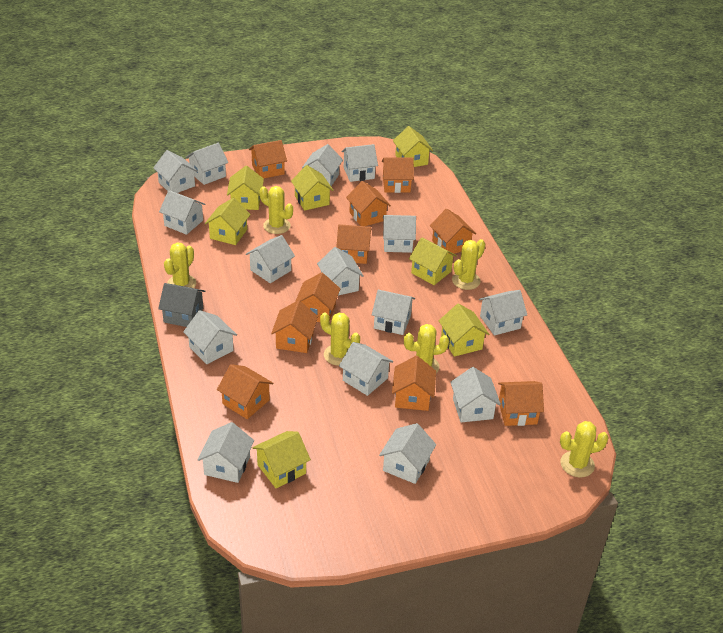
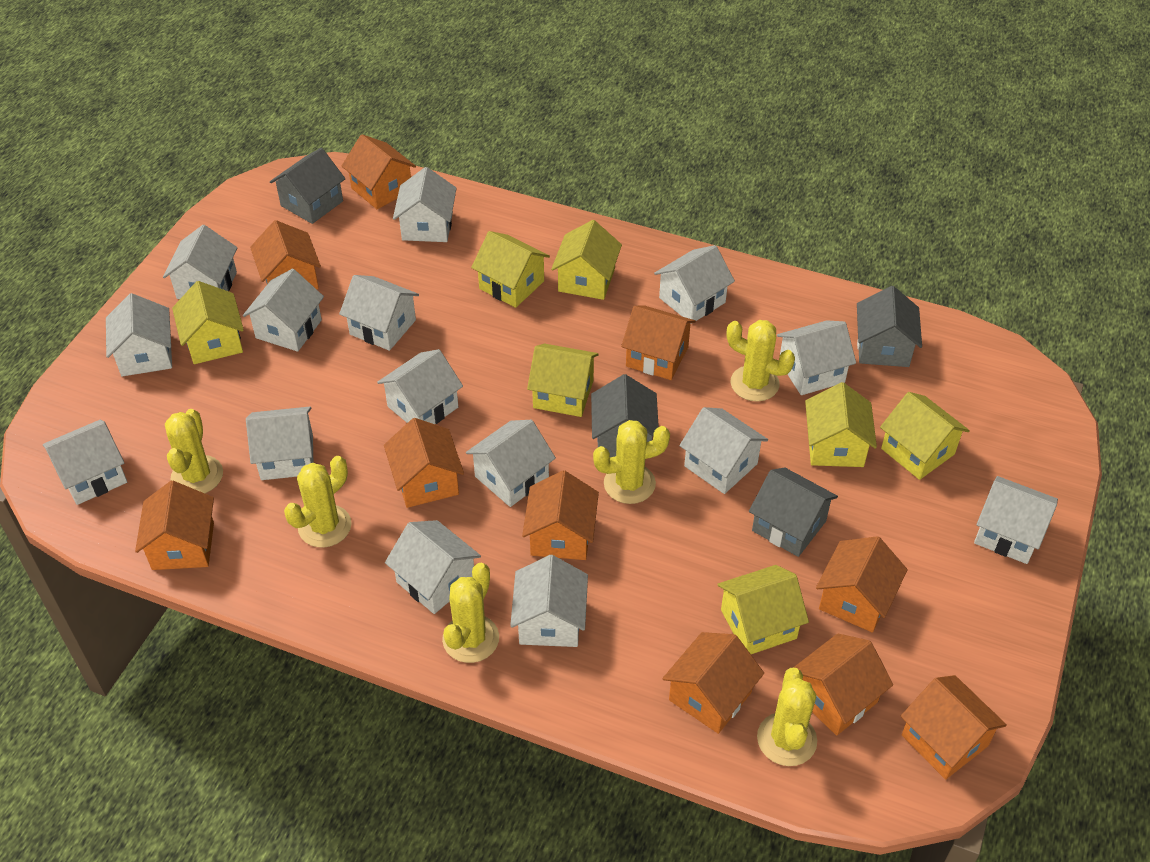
grey house: 1 -> 4

